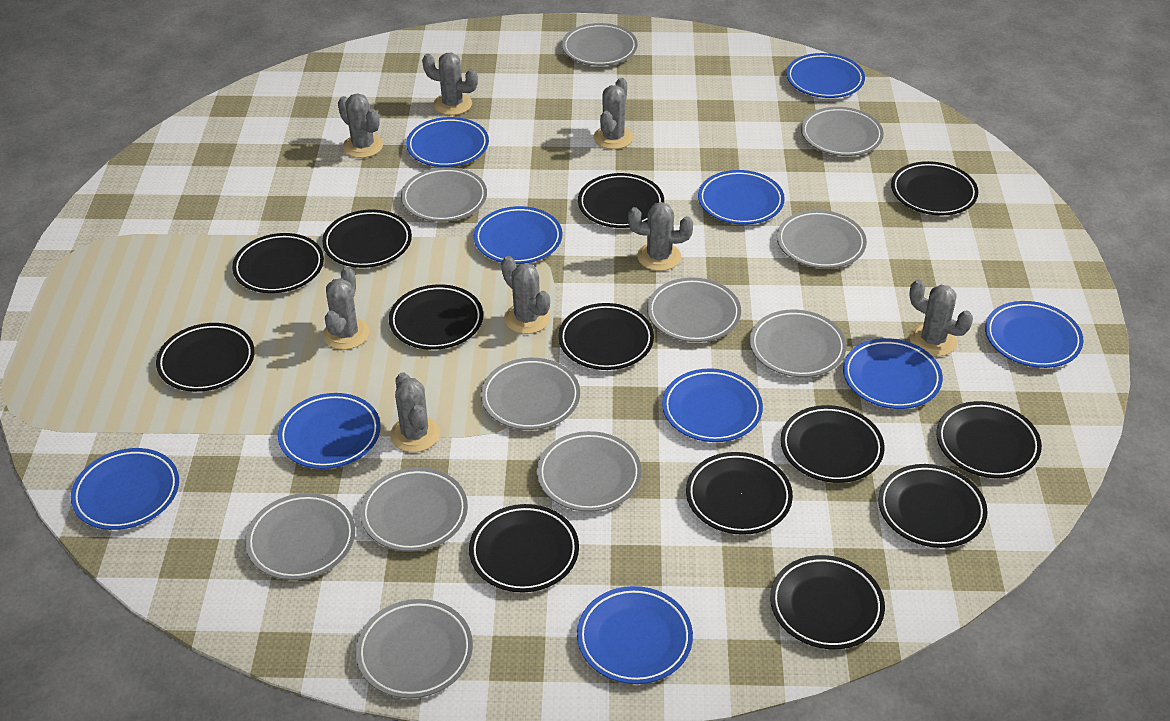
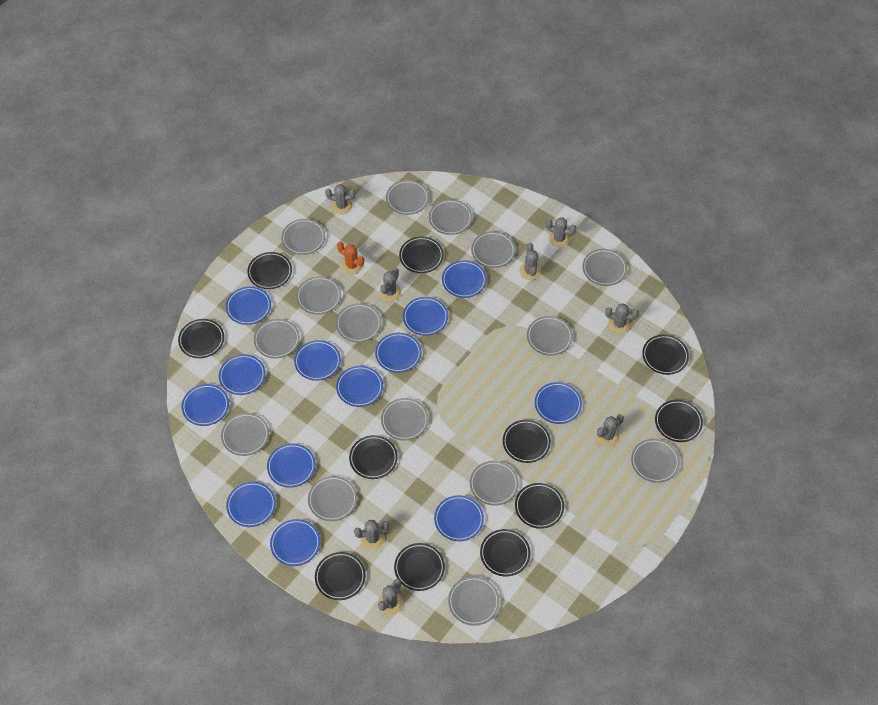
black plate: 13 -> 11
blue plate: 10 -> 13
grey plate: 11 -> 15
orange cactus: 0 -> 1

